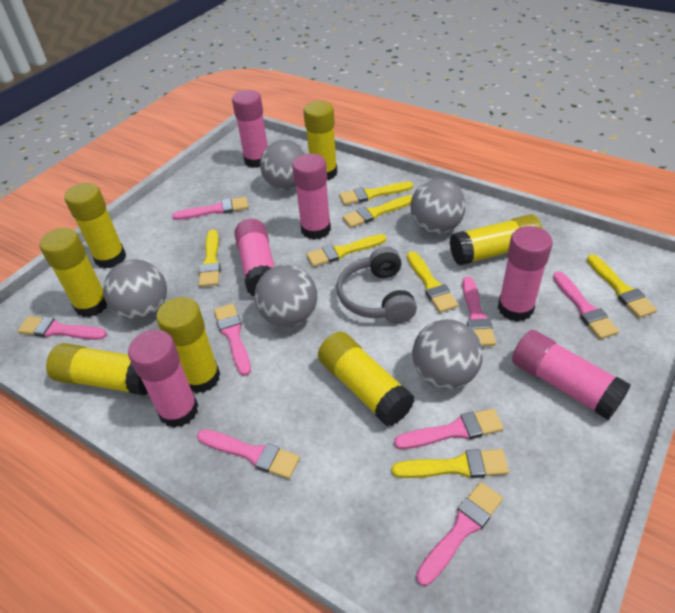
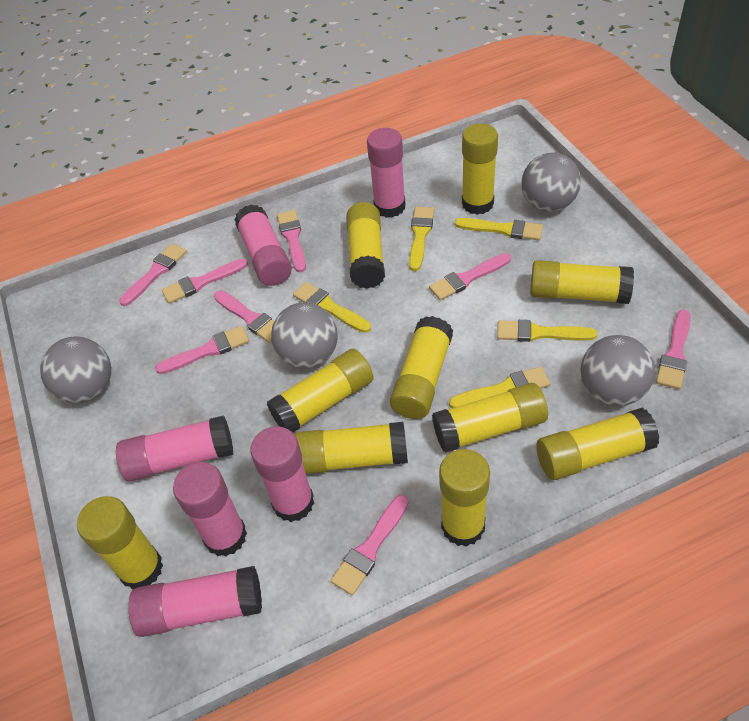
grey ball: 5 -> 4
grey headphones: 1 -> 0
yellow brush: 7 -> 5
yellow glue stick: 7 -> 10

